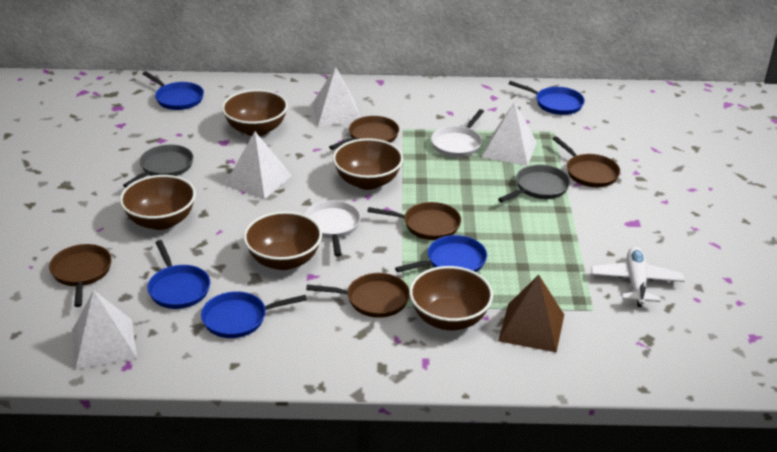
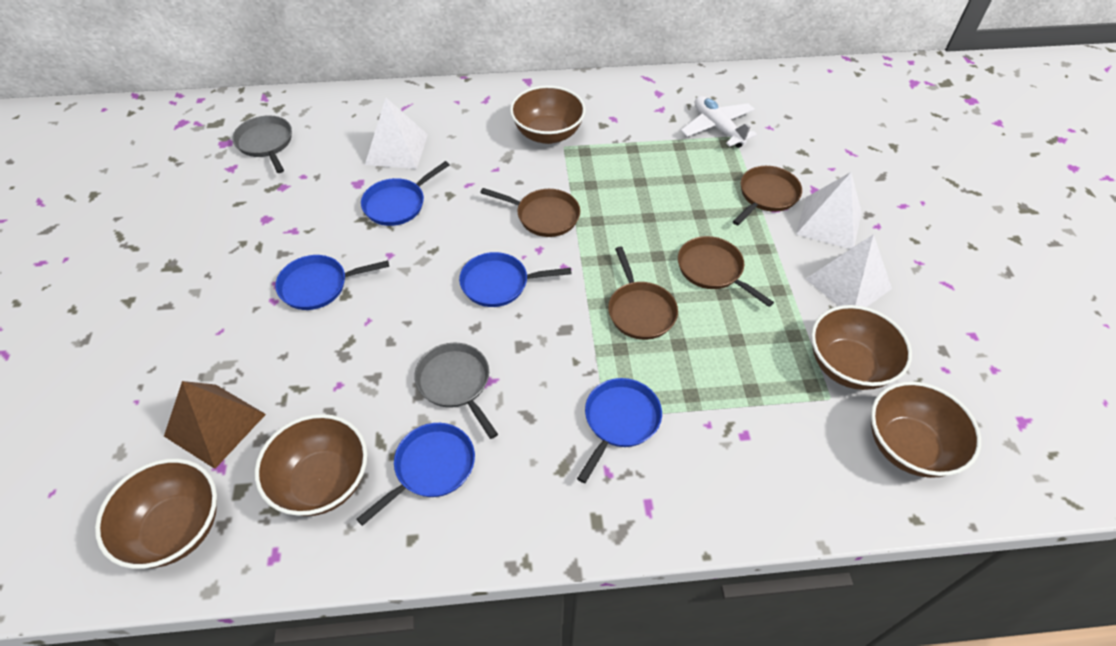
brown pan: 5 -> 4
white pan: 2 -> 0
white pyramid: 4 -> 3

